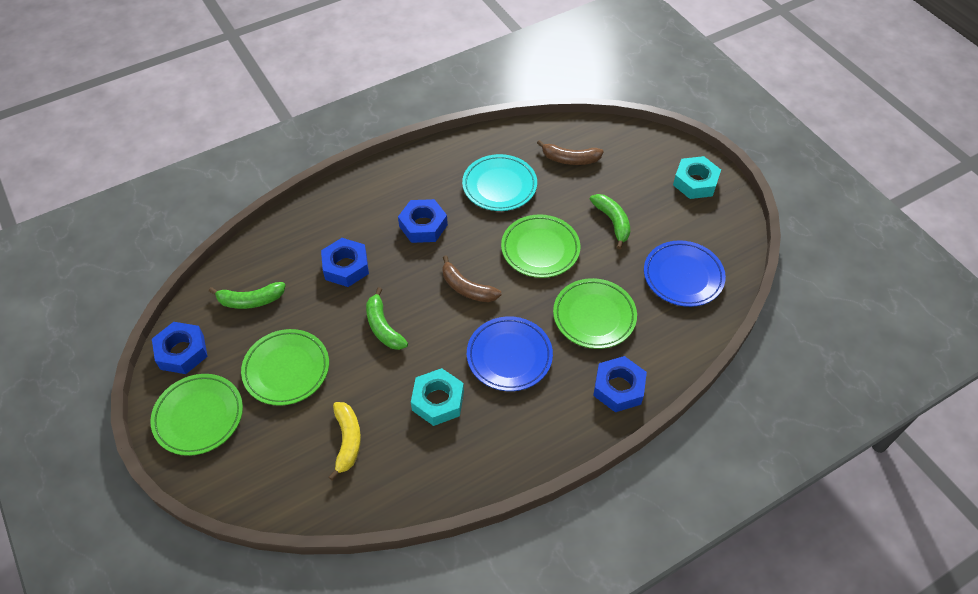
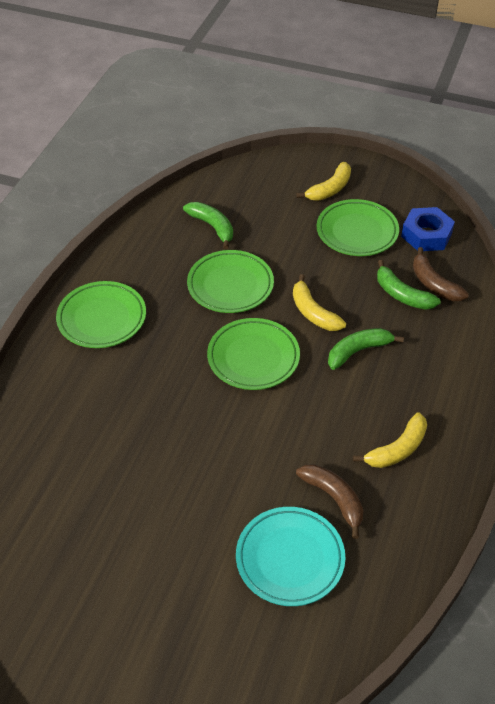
blue nut: 4 -> 1
blue plate: 2 -> 0
turquoise nut: 2 -> 0
yellow banana: 1 -> 3

